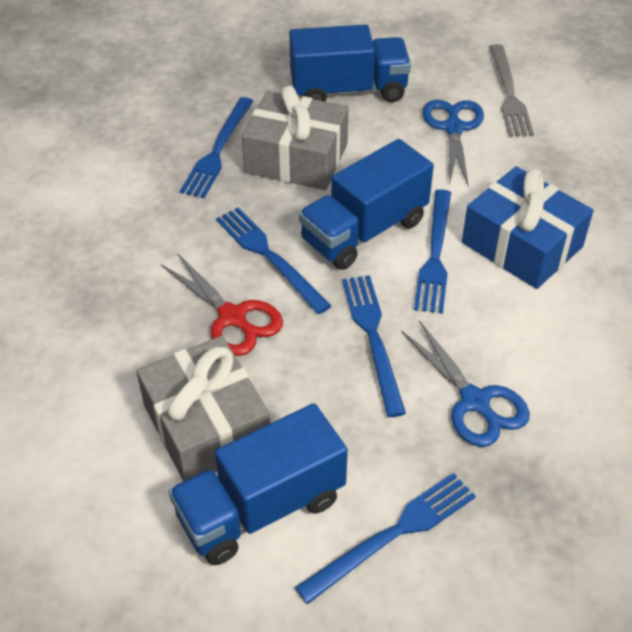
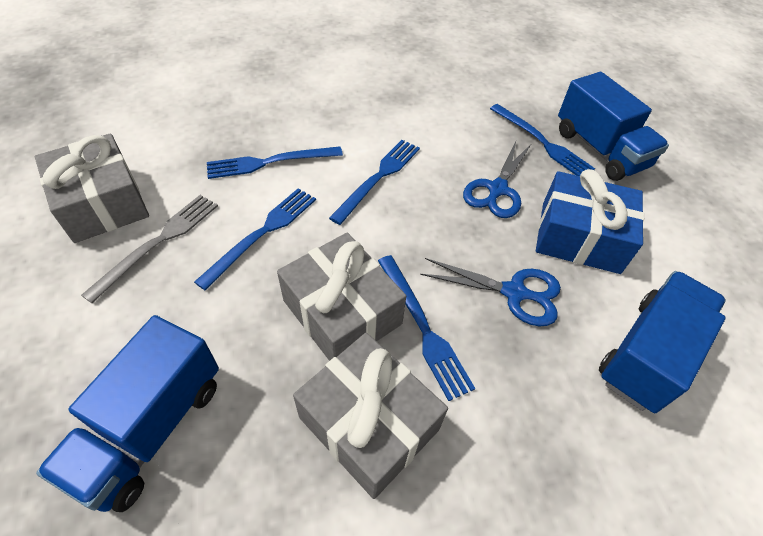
grey gift: 2 -> 3
red scissors: 1 -> 0

